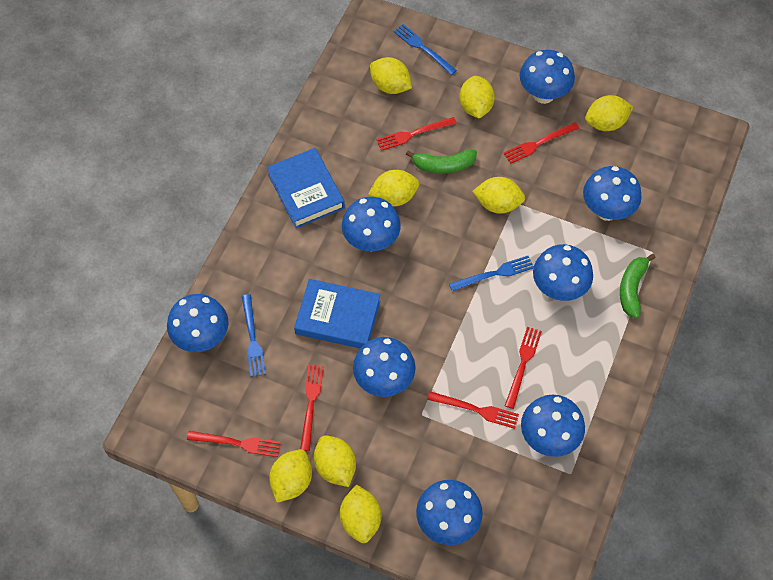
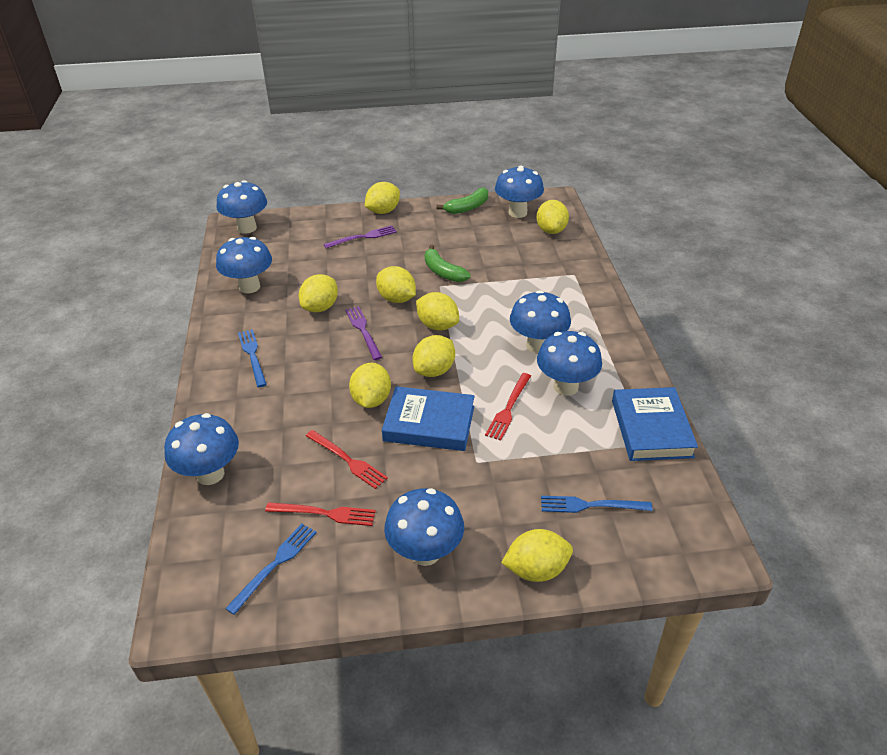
blue mushroom: 8 -> 7
purple fork: 0 -> 2
red fork: 6 -> 3

